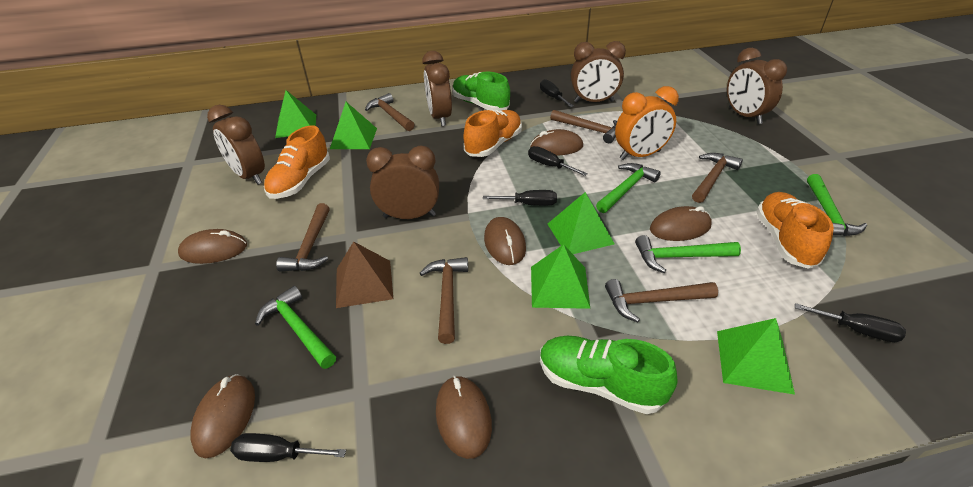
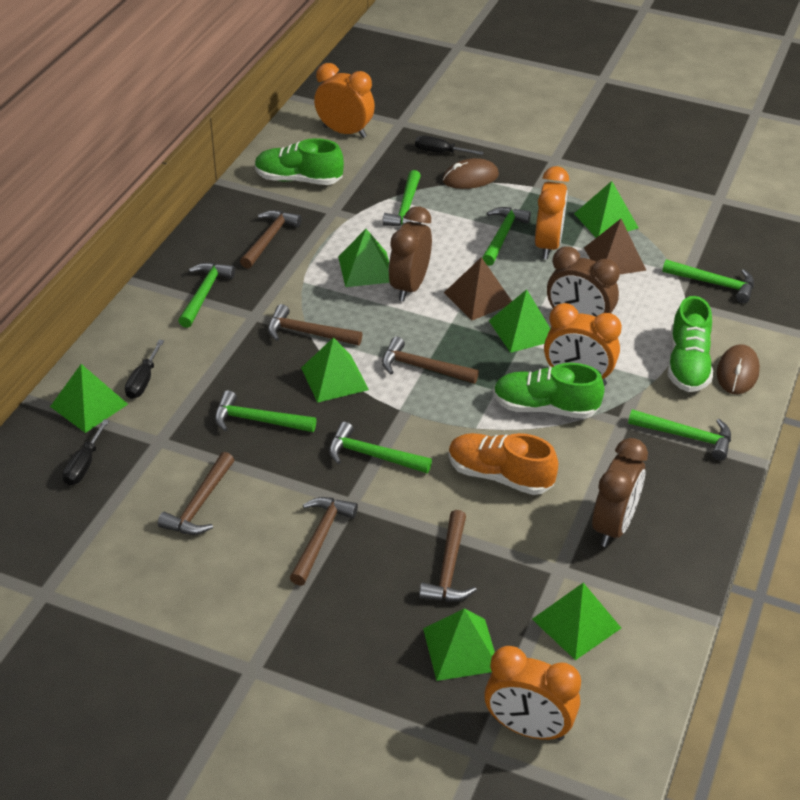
black screwdriver: 5 -> 3
brown clock: 5 -> 3
brown mouse: 6 -> 2
brown pyramid: 1 -> 2
green hammer: 4 -> 7
green pyramid: 5 -> 7
green shoe: 2 -> 3
orange clock: 1 -> 4
orange shoe: 3 -> 1

